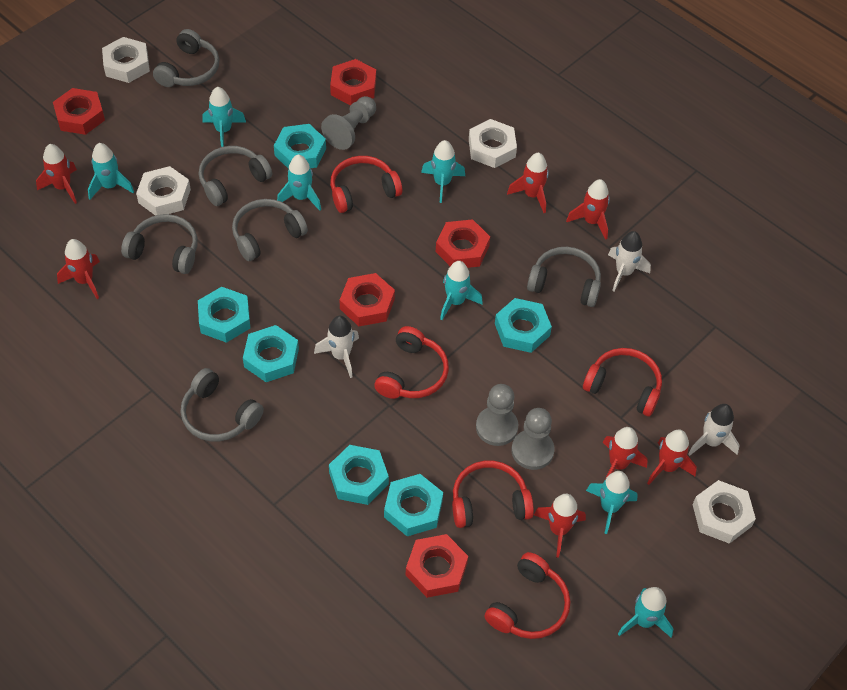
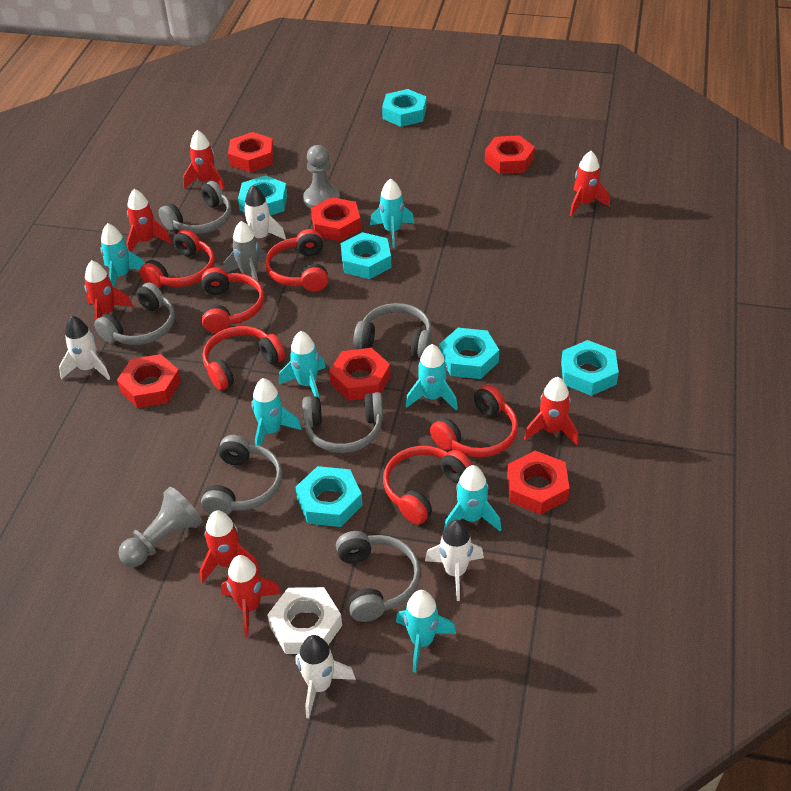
grey pawn: 3 -> 2
grey rocket: 0 -> 1
red headphones: 5 -> 6
red nut: 5 -> 6
white nut: 4 -> 1
white rocket: 3 -> 4

